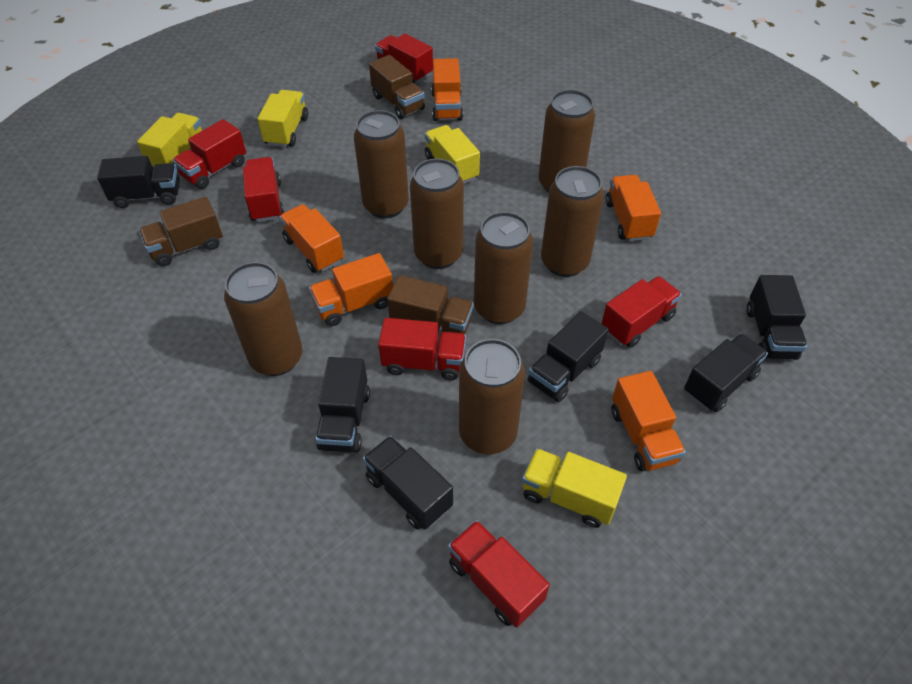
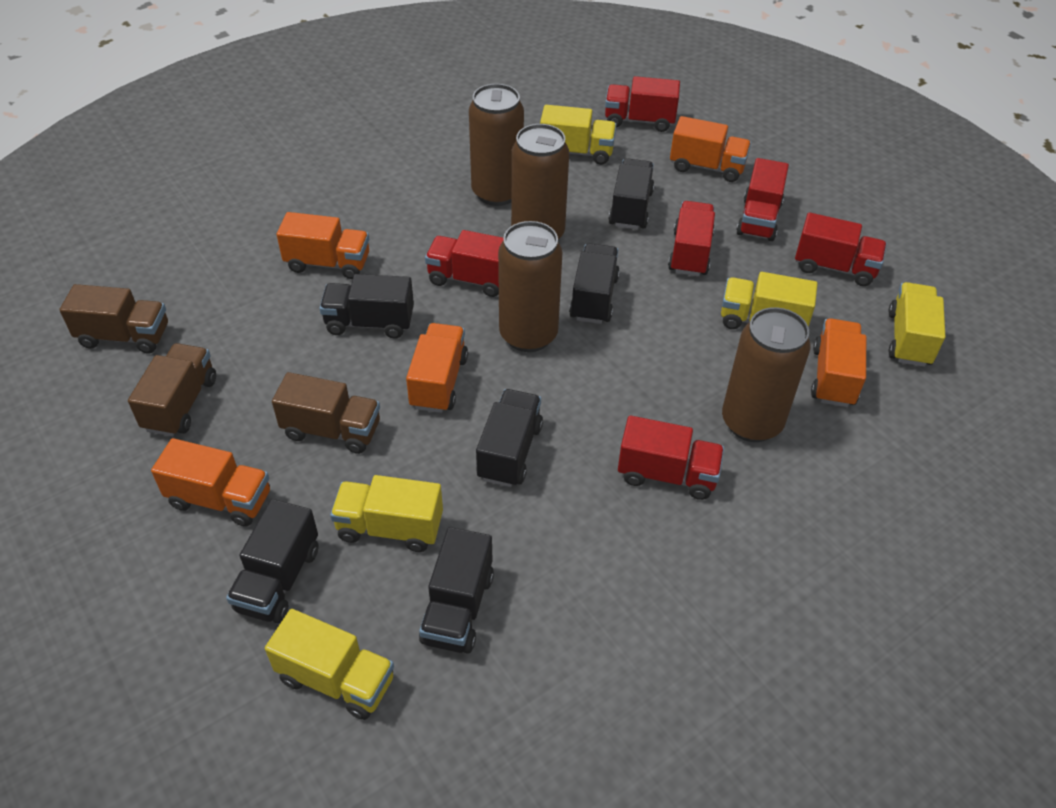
brown can: 7 -> 4
yellow truck: 4 -> 5

